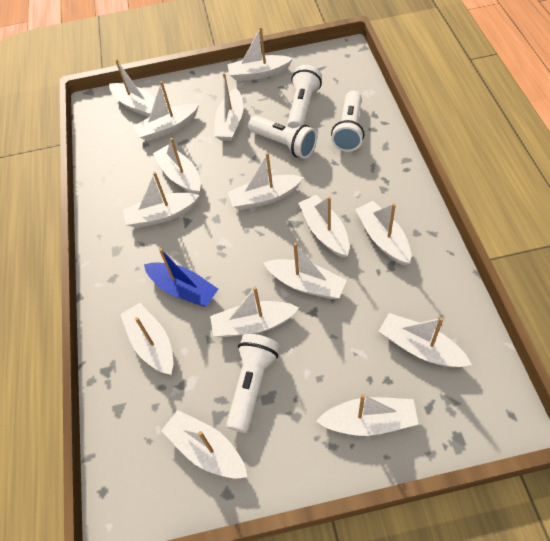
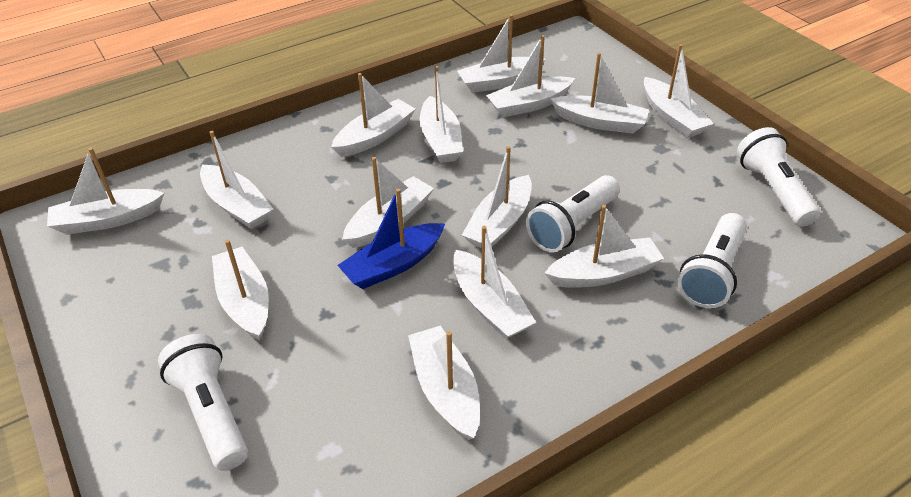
white boat: 15 -> 14

